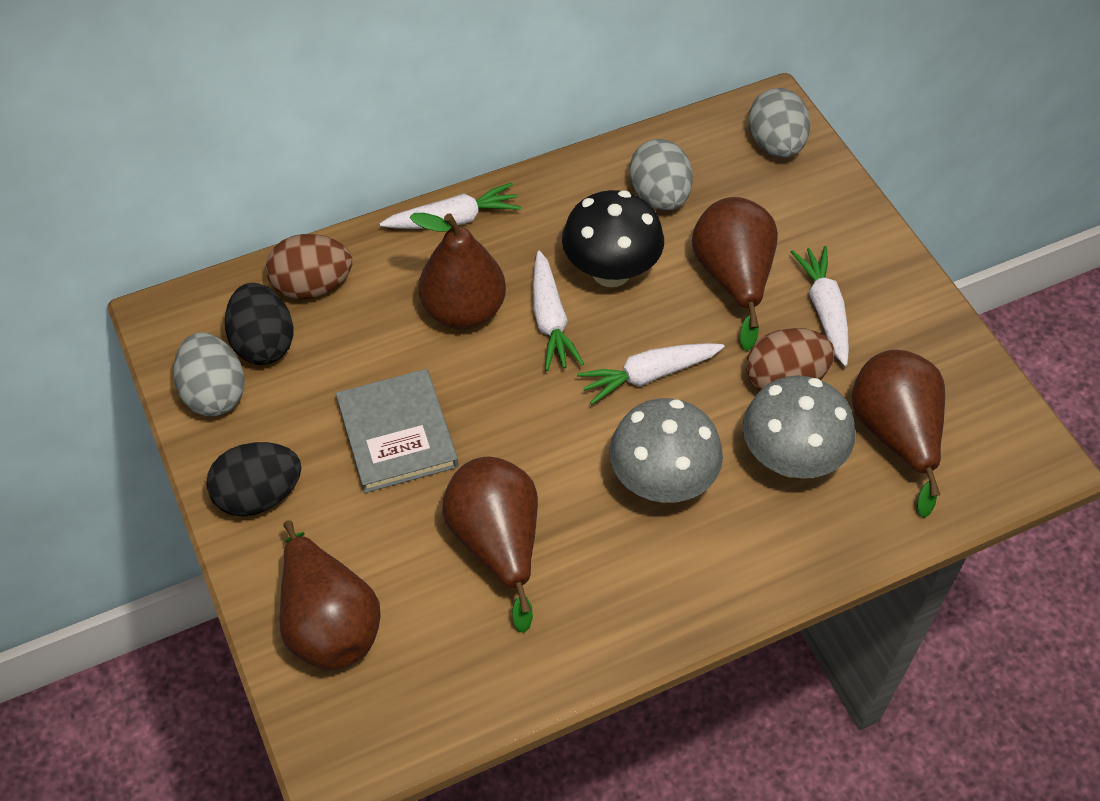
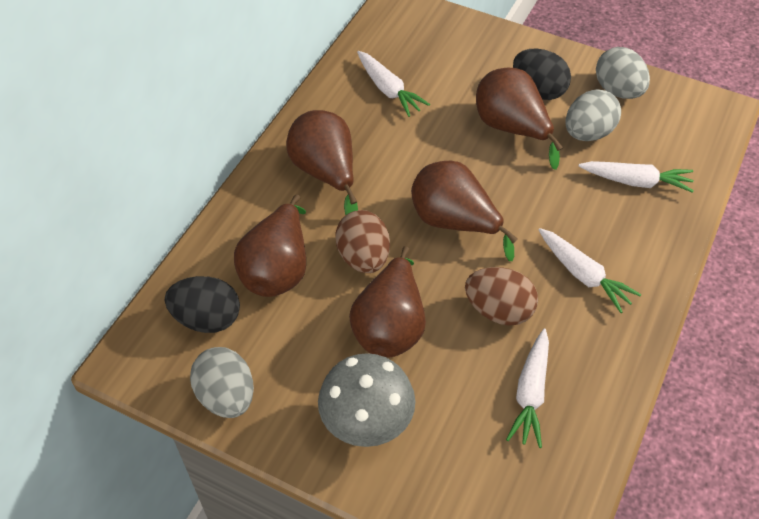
black mushroom: 1 -> 0
grey book: 1 -> 0
grey mushroom: 2 -> 1

